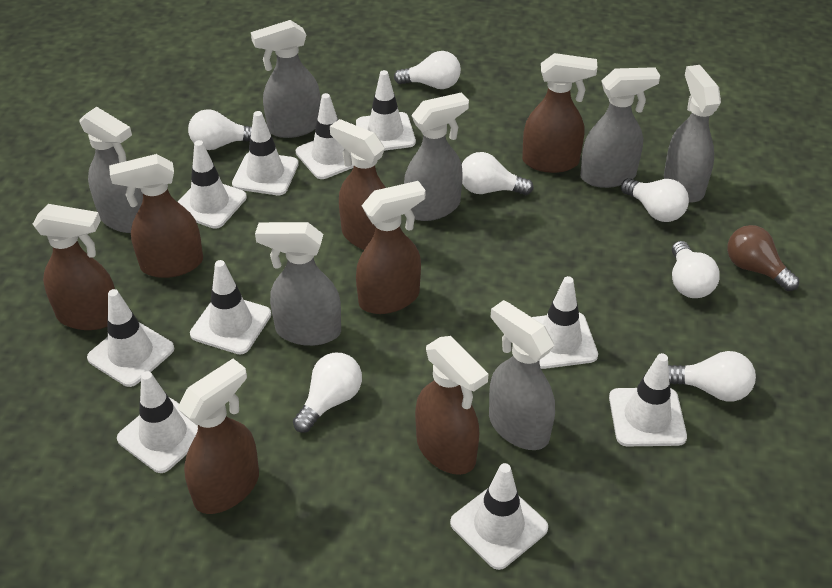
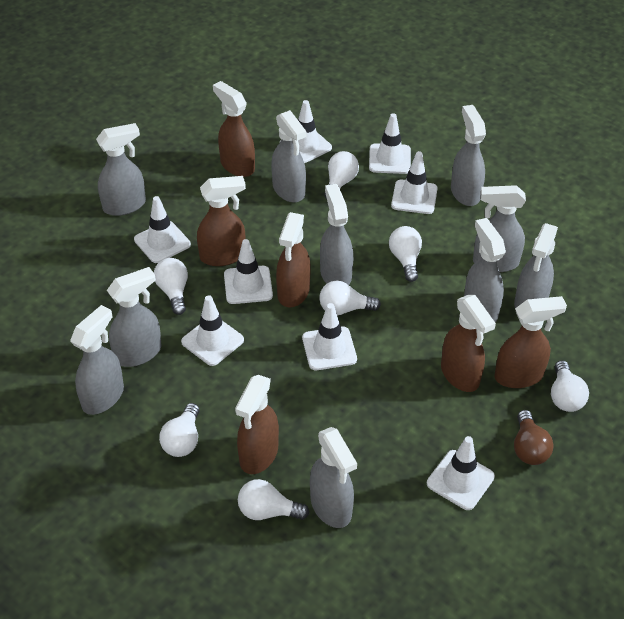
brown spray bottle: 7 -> 6
grey spray bottle: 7 -> 10
white traffic cone: 10 -> 8

